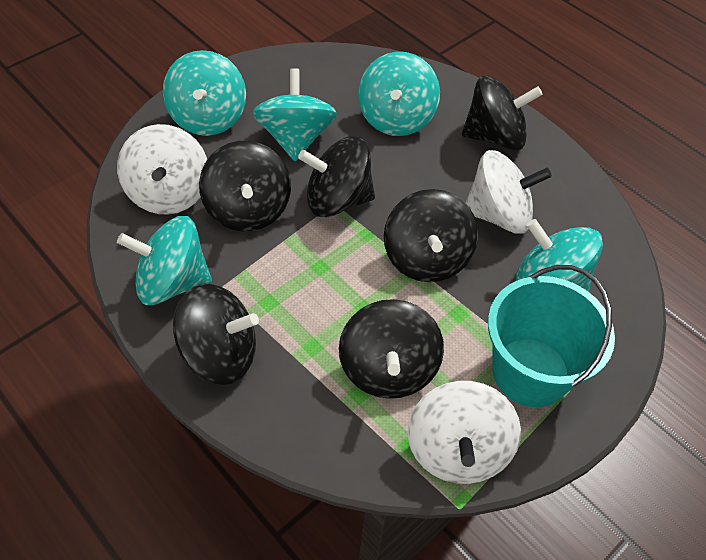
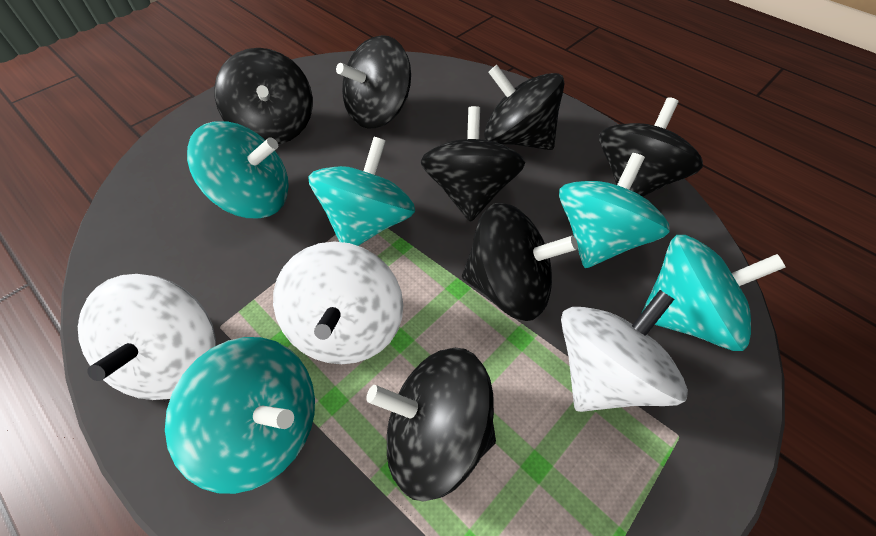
black spinning top: 6 -> 7
turquoise bucket: 1 -> 0

